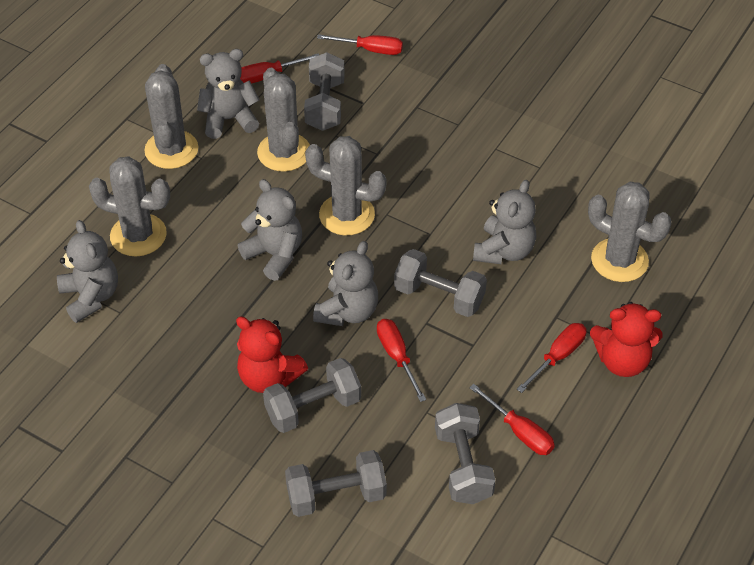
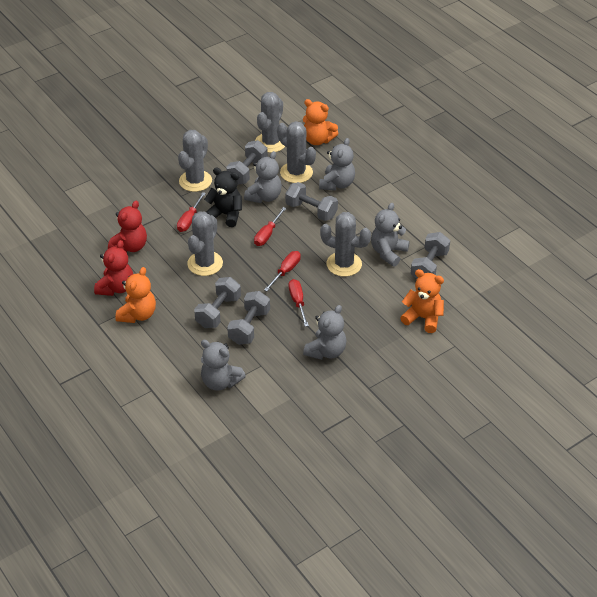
black teddy bear: 0 -> 1
orange teddy bear: 0 -> 3
red screwdriver: 5 -> 4

